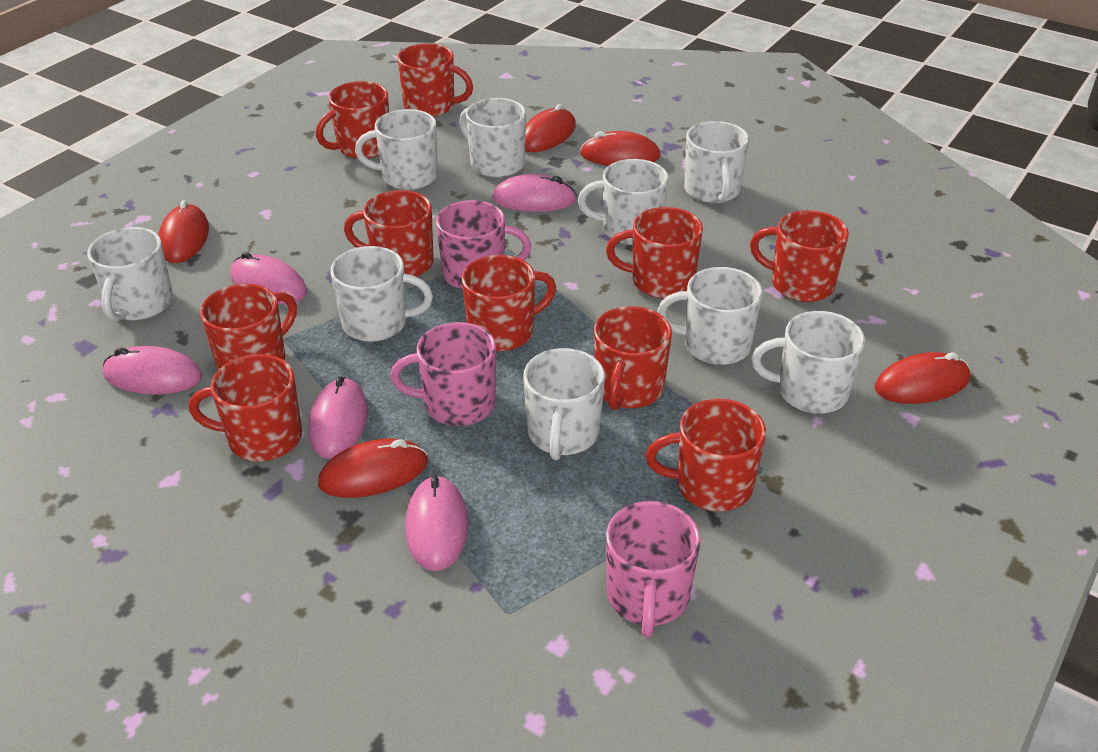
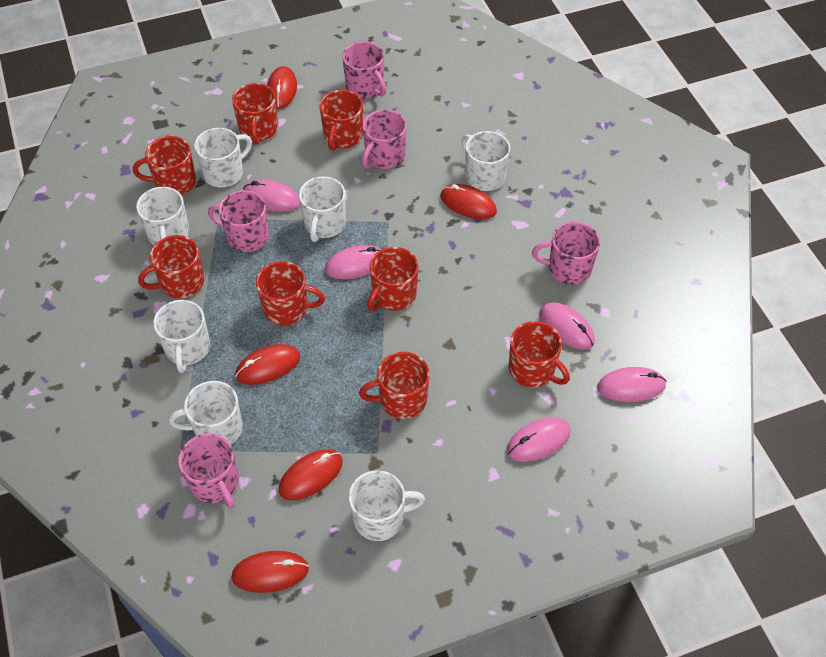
pink mug: 3 -> 5
red mug: 10 -> 8
white mug: 9 -> 7

